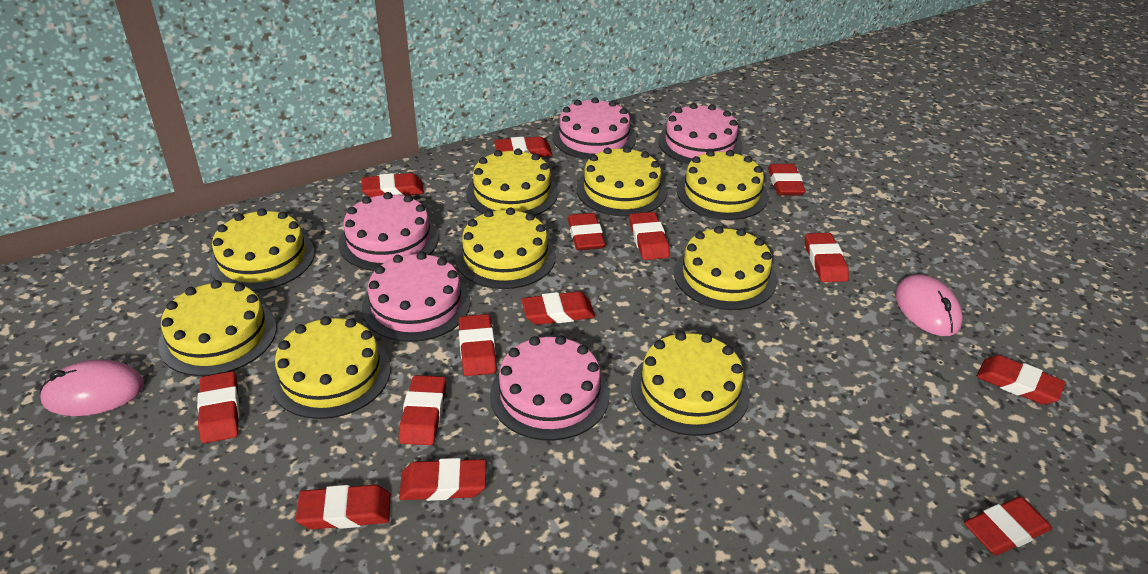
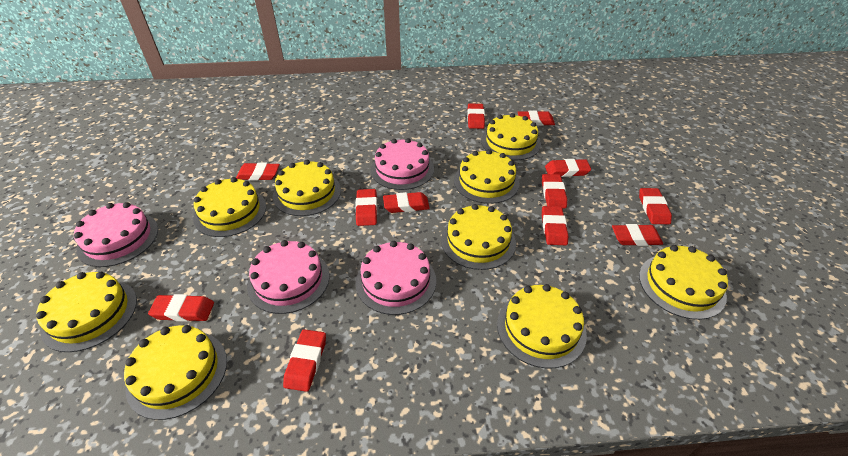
pink cake: 5 -> 4
pink mouse: 2 -> 0
red eraser: 14 -> 12

